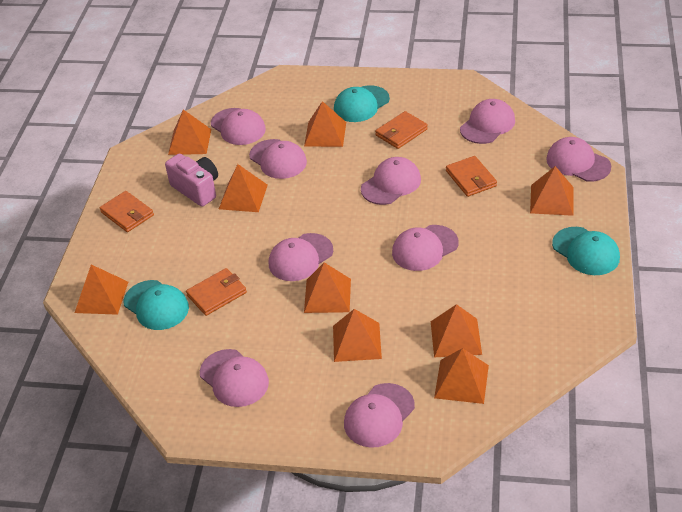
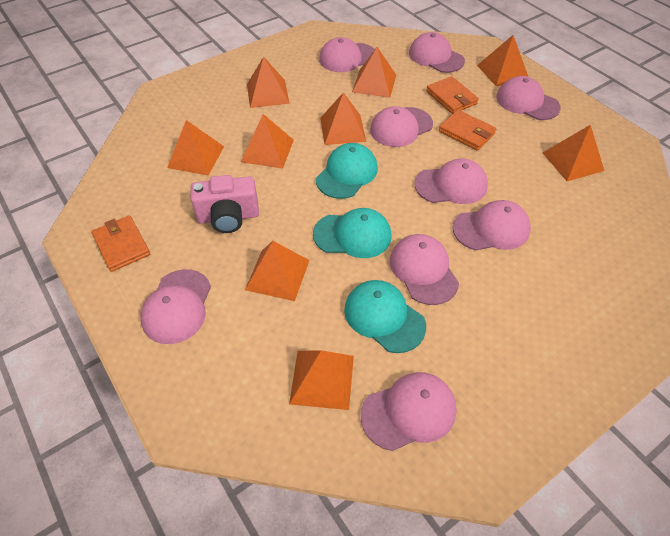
orange wallet: 4 -> 3

